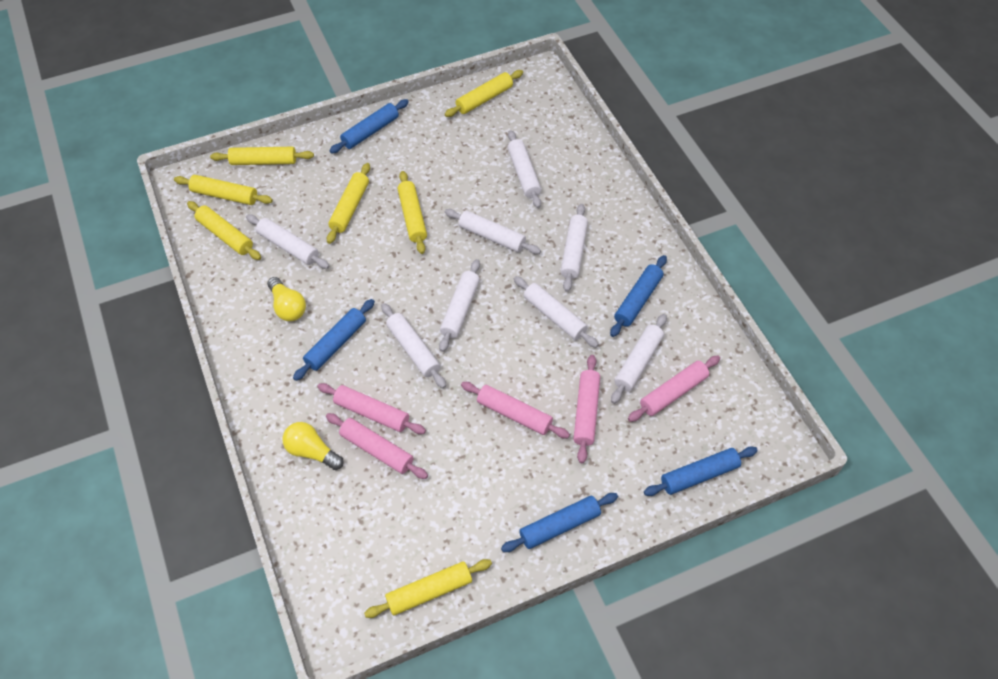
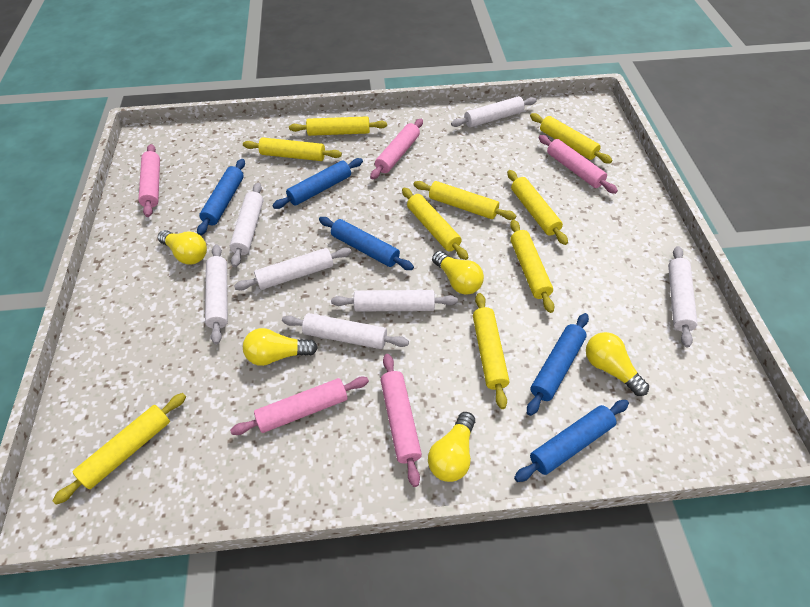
white rolling pin: 8 -> 7
yellow light bulb: 2 -> 5
yellow rolling pin: 7 -> 9

